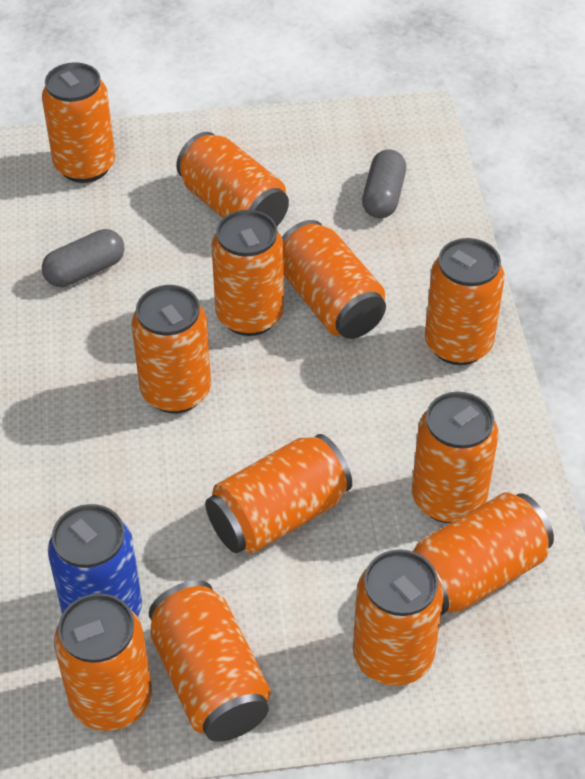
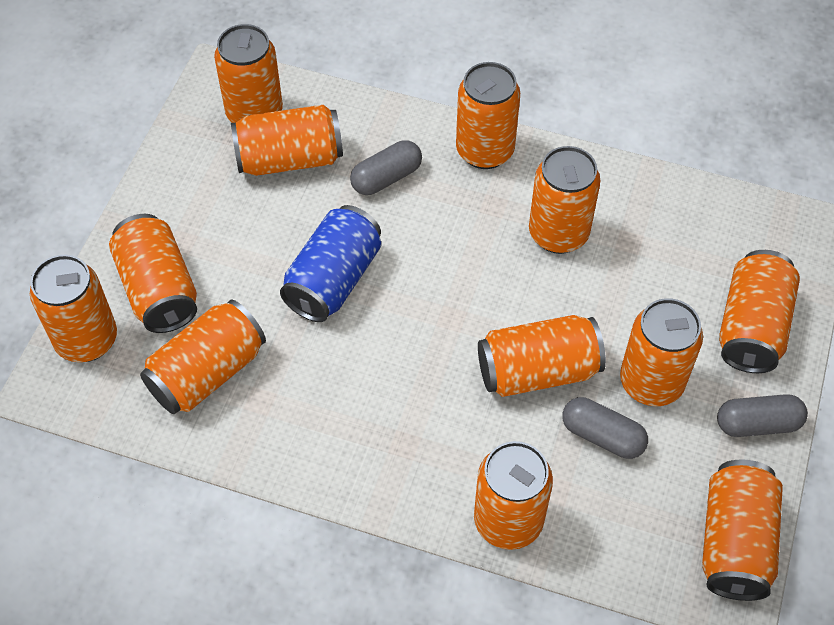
grey capsule: 2 -> 3

